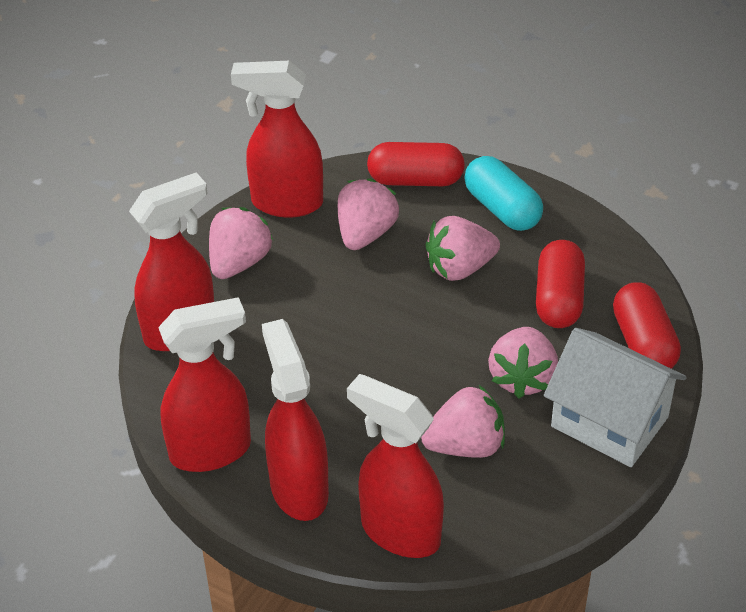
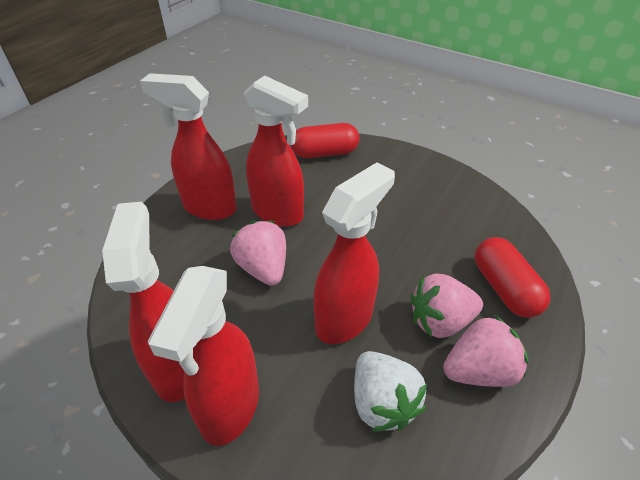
pink strawberry: 5 -> 3
red capsule: 3 -> 2
turquoise capsule: 1 -> 0
white house: 1 -> 0
white strawberry: 0 -> 1

